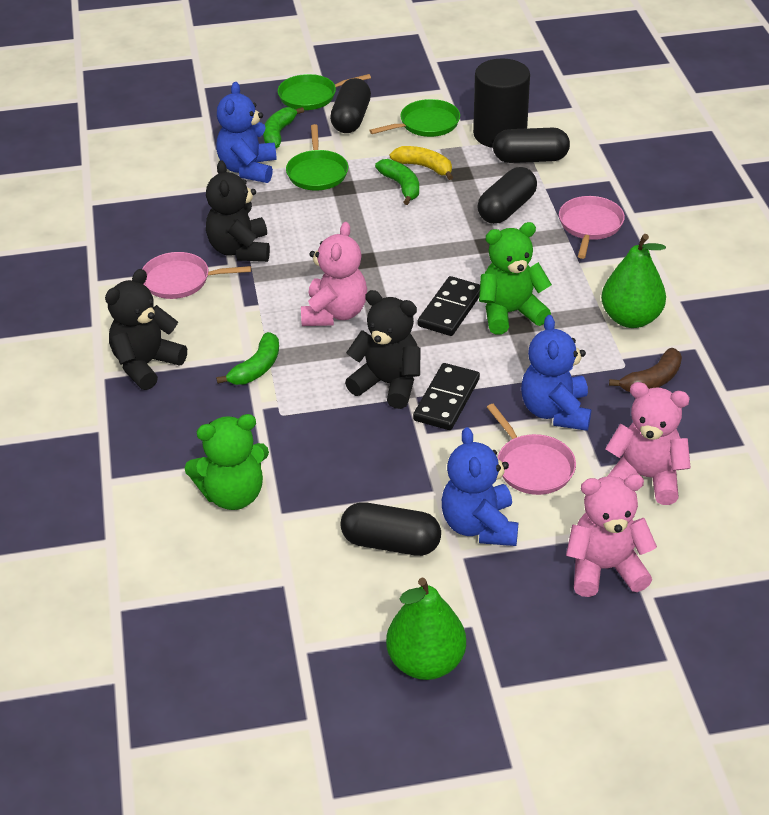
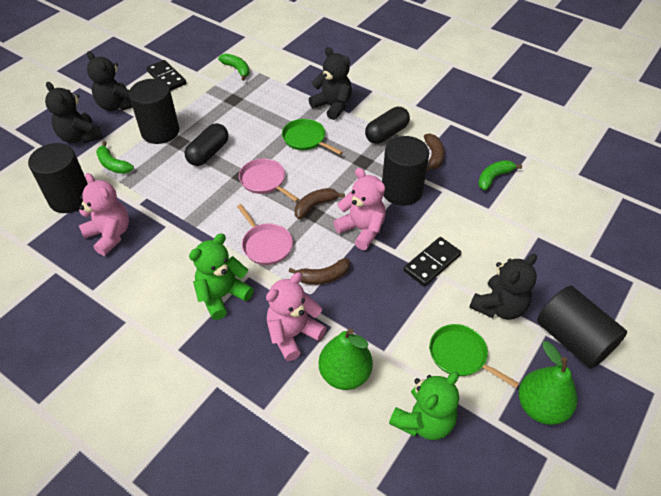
black capsule: 4 -> 2
black cylinder: 1 -> 4
black teddy bear: 3 -> 4
blue teddy bear: 3 -> 0
brown banana: 1 -> 3
green pan: 3 -> 2
pink pan: 3 -> 2
yellow banana: 1 -> 0

